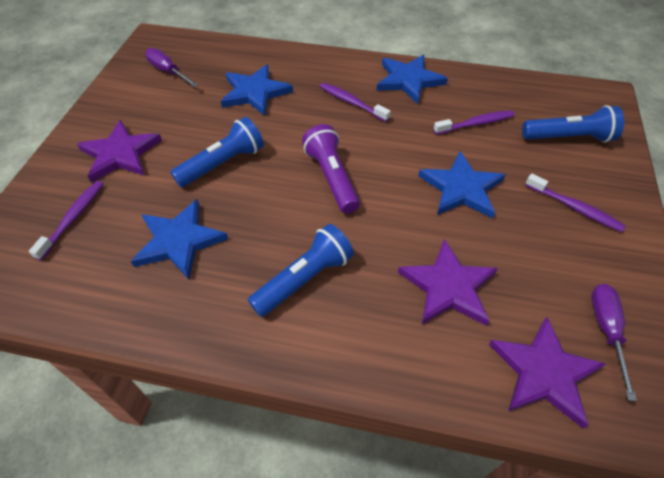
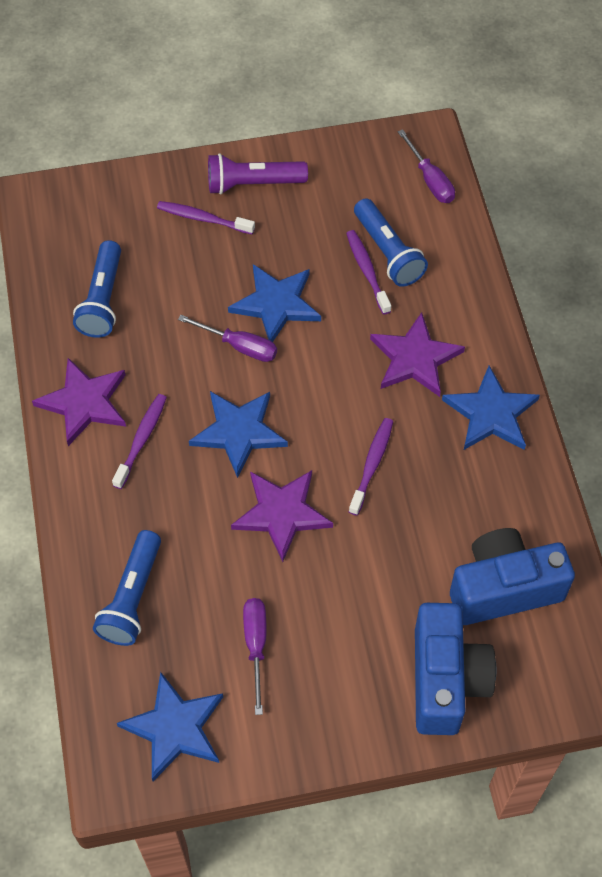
blue camera: 0 -> 2
purple screwdriver: 2 -> 3

